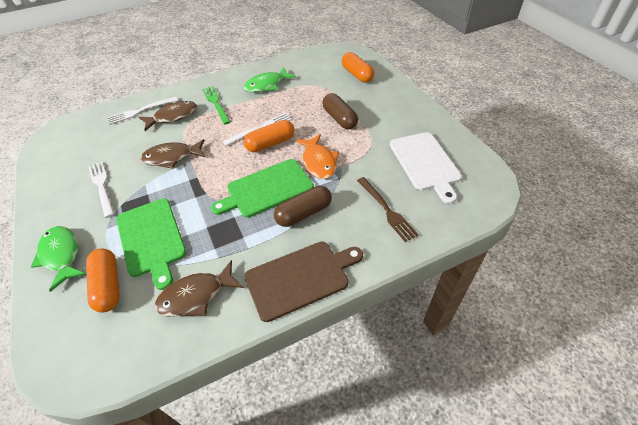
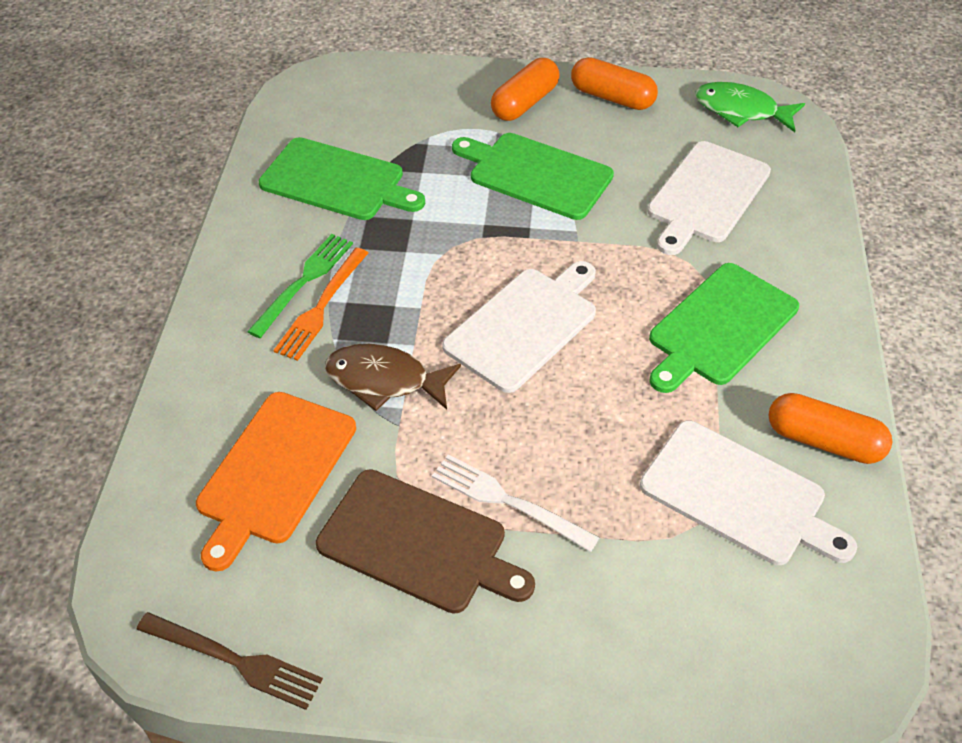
brown capsule: 2 -> 0
brown fish: 3 -> 1
green cutting board: 2 -> 3
green fish: 2 -> 1
orange cutting board: 0 -> 1
orange fish: 1 -> 0
orange fork: 0 -> 1
white cutting board: 1 -> 3
white fork: 3 -> 1

